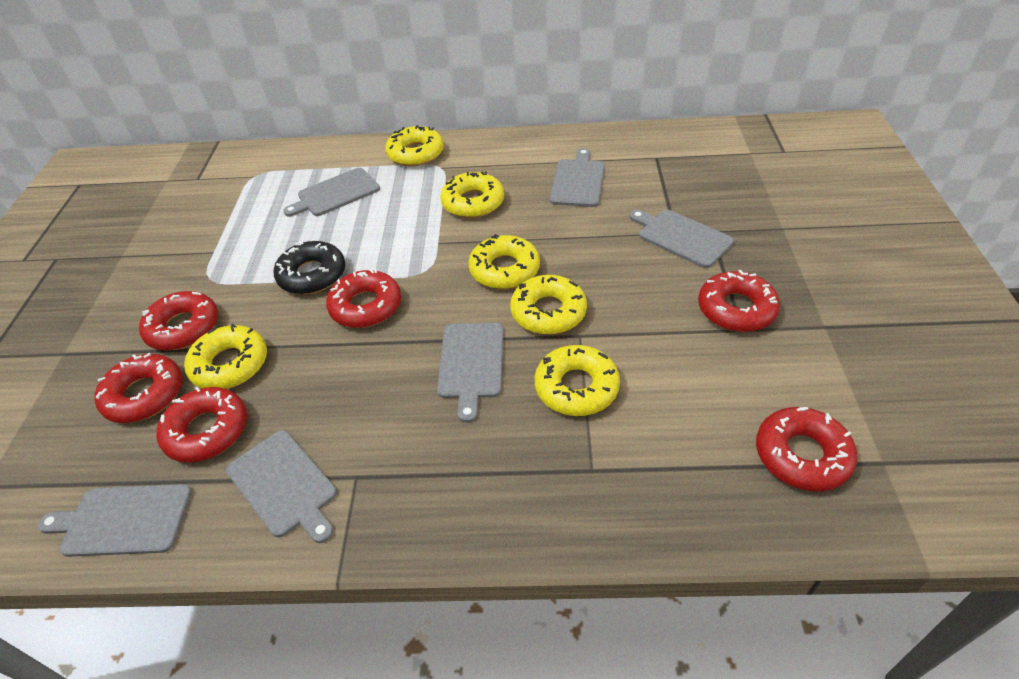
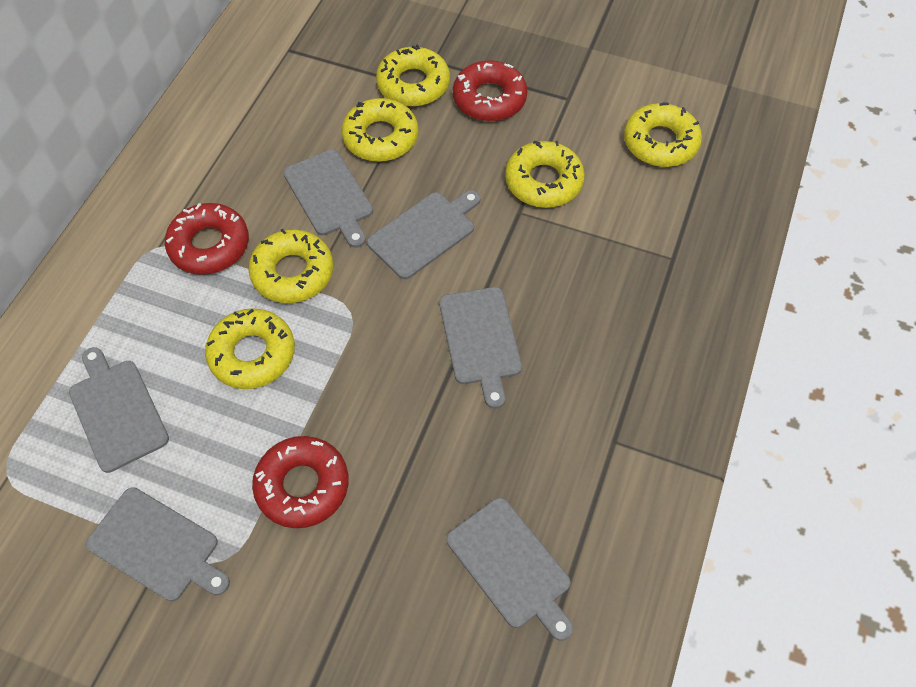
black donut: 1 -> 0
red donut: 6 -> 3

